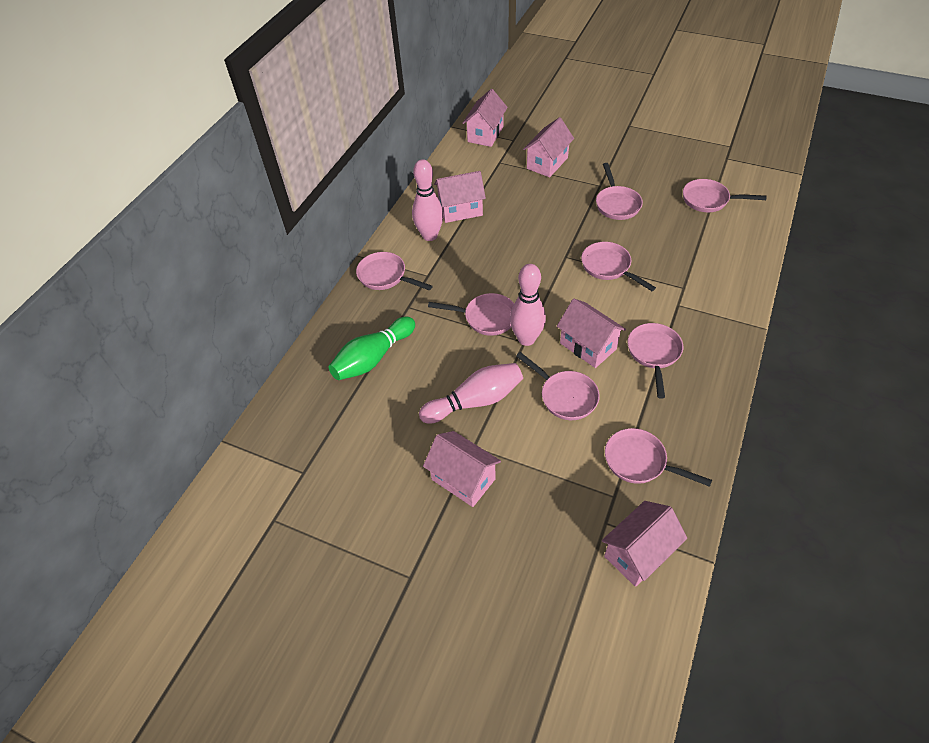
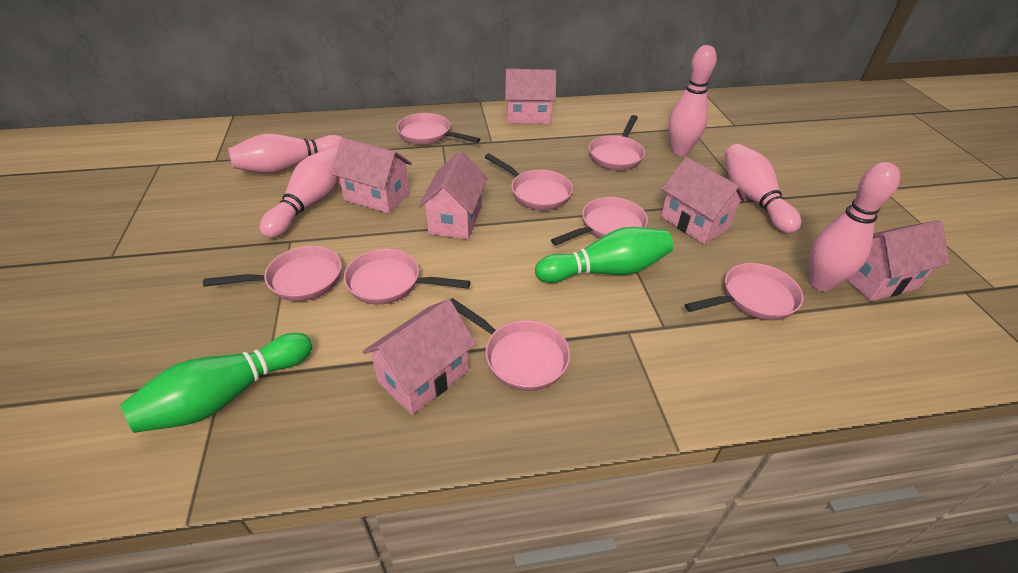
green bowling pin: 1 -> 2
pink bowling pin: 3 -> 5

